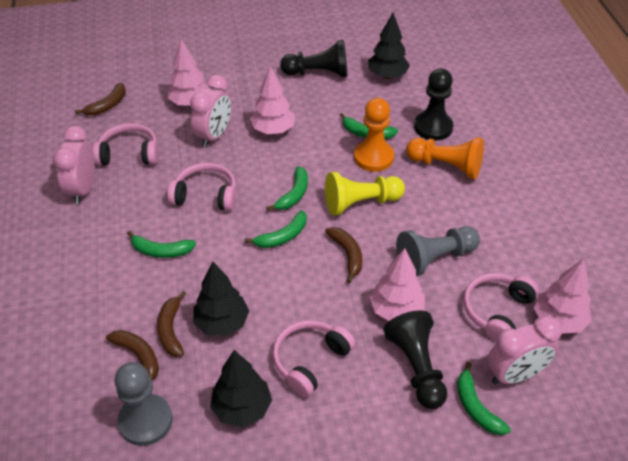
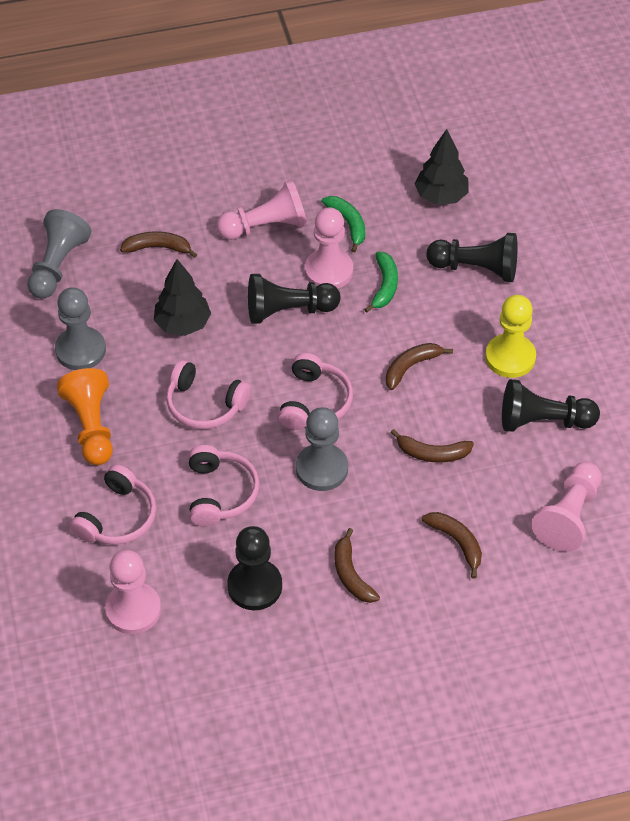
black pawn: 3 -> 4
black tree: 3 -> 2
brown banana: 4 -> 5
green banana: 5 -> 2
grey pawn: 2 -> 3
orange pawn: 2 -> 1
pink clock: 3 -> 0
pink pawn: 0 -> 4
pink tree: 4 -> 0

